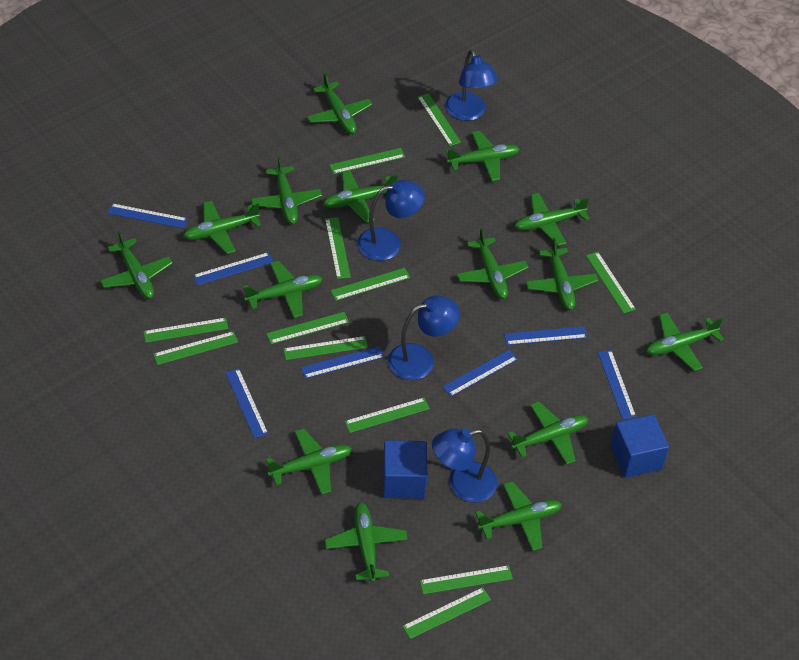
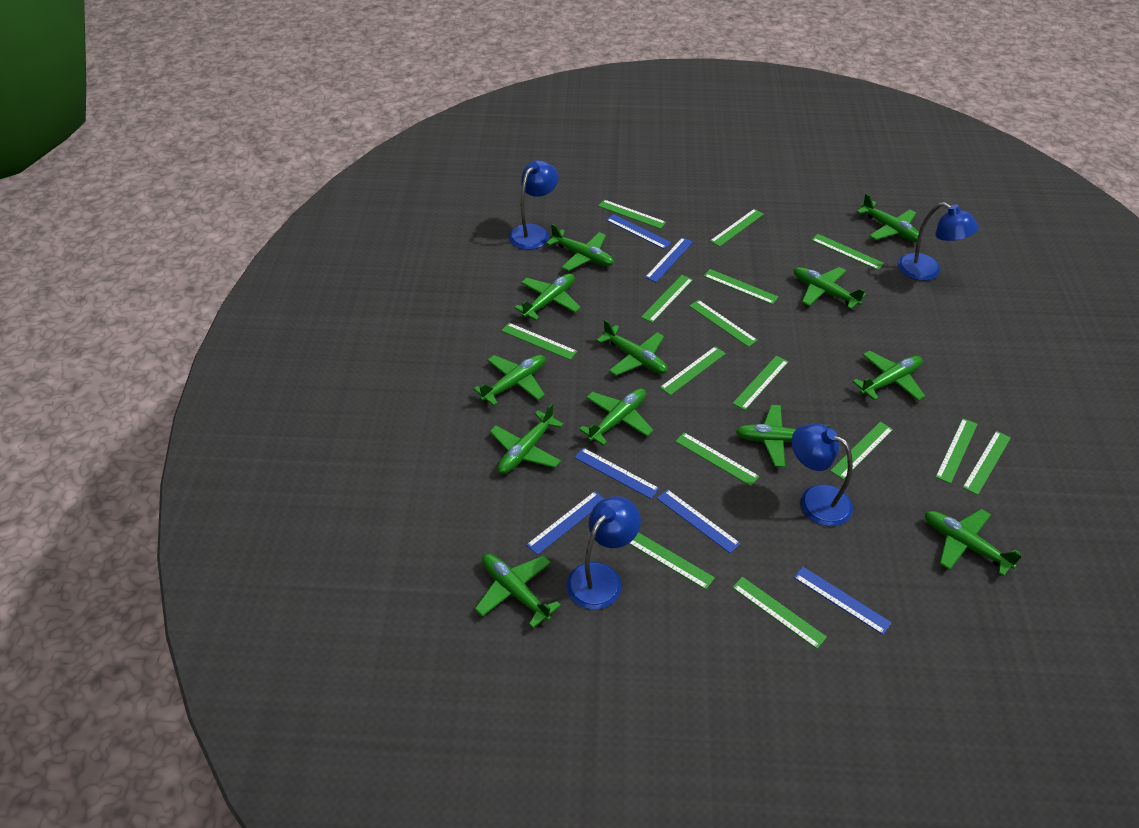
blue cube: 2 -> 0
blue ruler: 7 -> 6
green plane: 15 -> 12
green ruler: 12 -> 15

